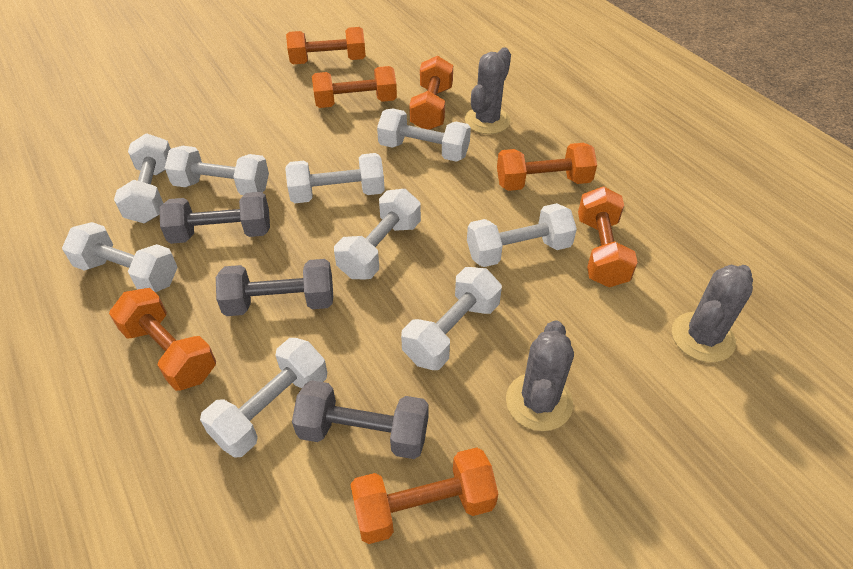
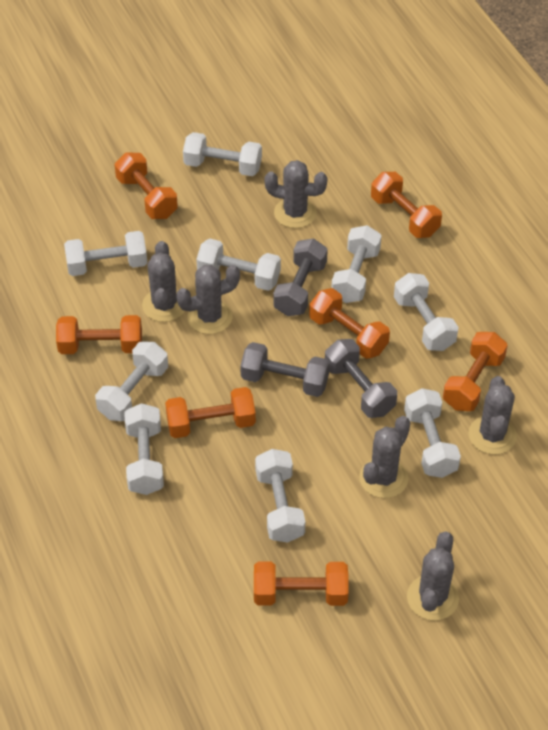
grey cactus: 3 -> 6

